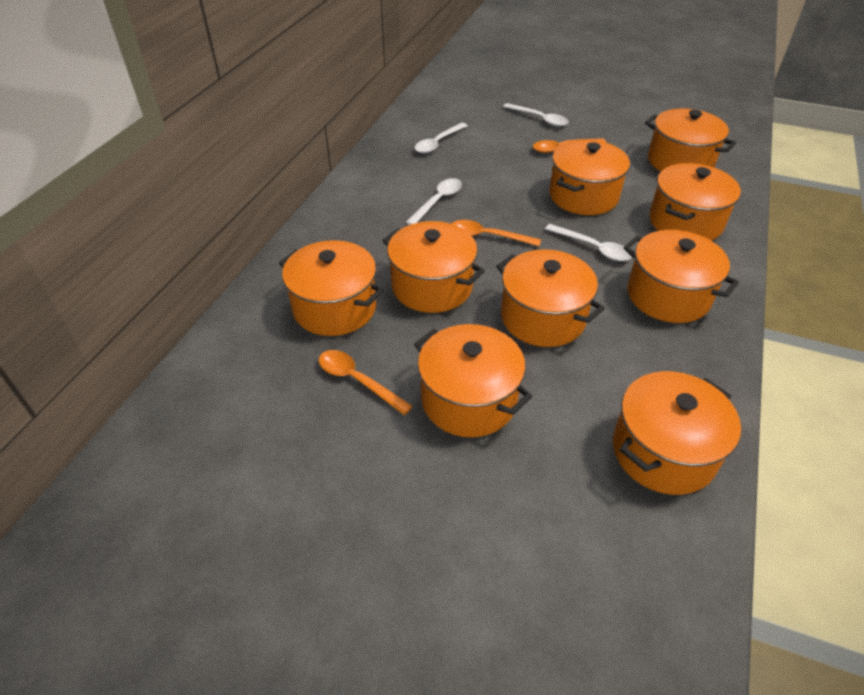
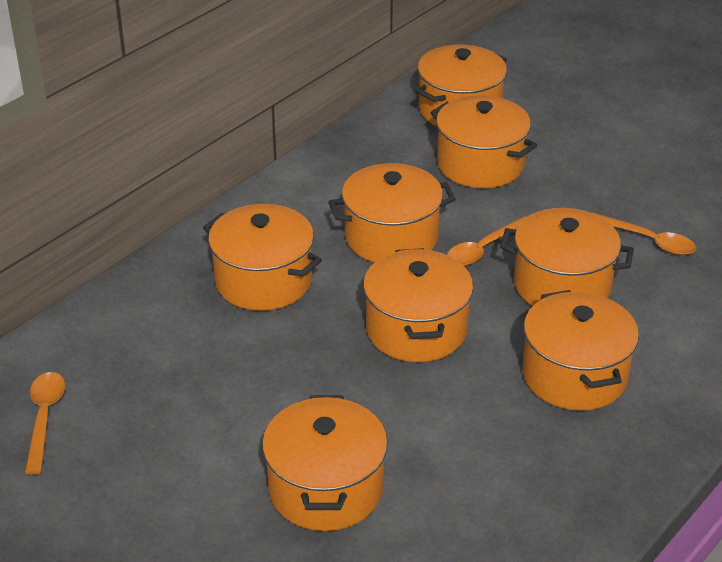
orange pot: 9 -> 8
white spoon: 4 -> 0

